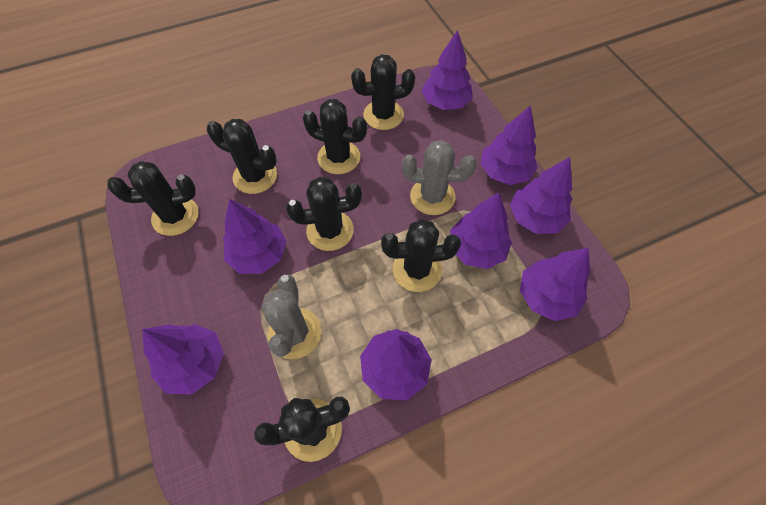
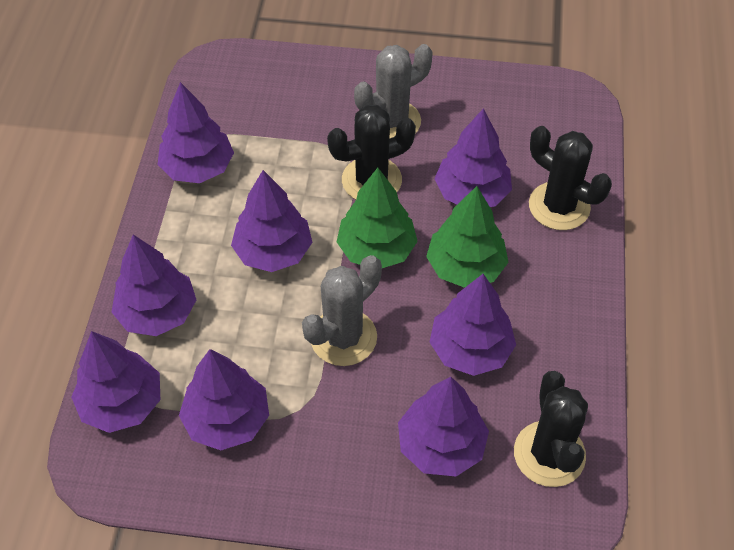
black cactus: 7 -> 3
green tree: 0 -> 2

